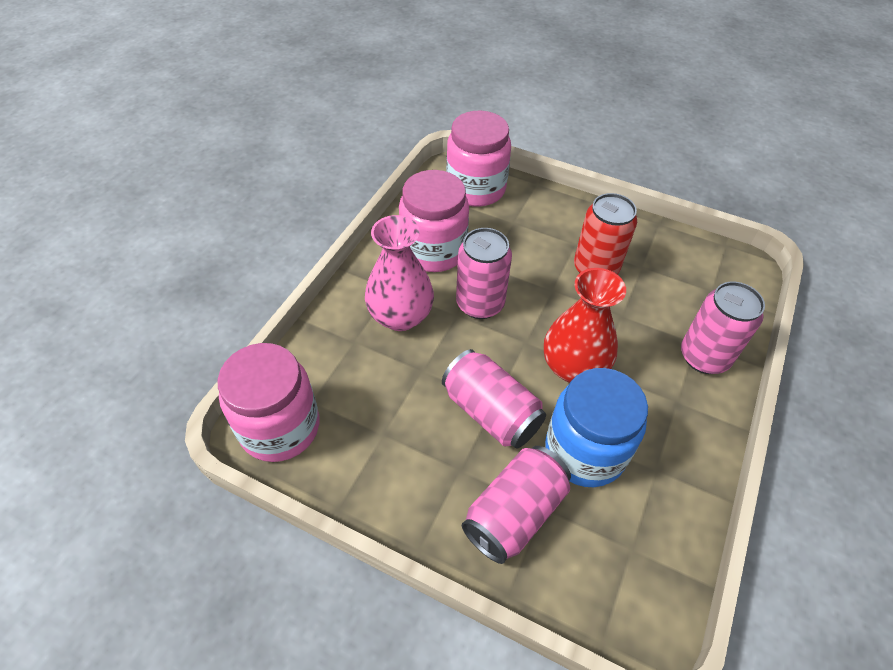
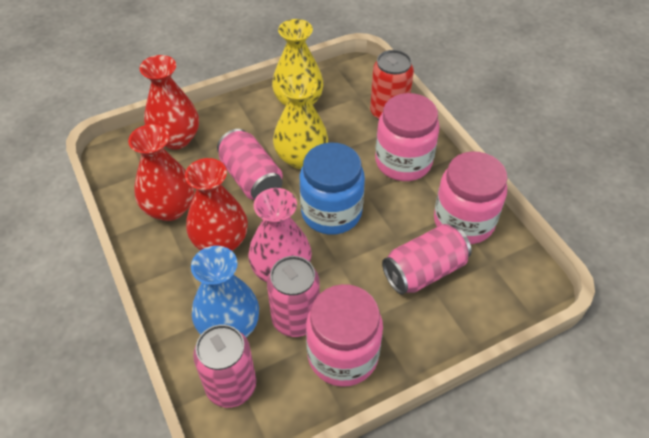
blue vase: 0 -> 1
red vase: 1 -> 3
yellow vase: 0 -> 2

